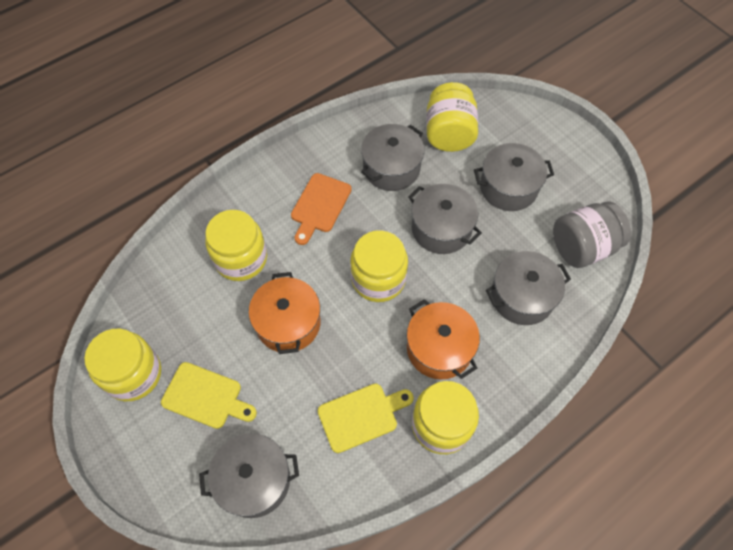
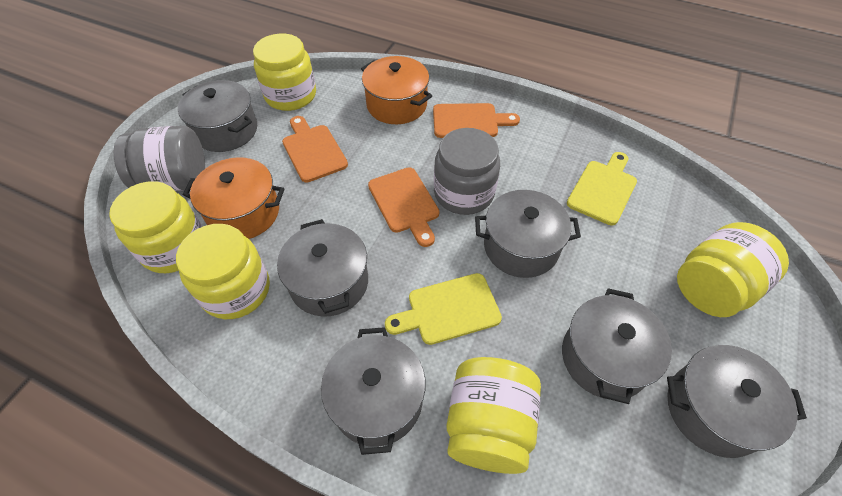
grey jar: 1 -> 2
grey pot: 5 -> 6
orange cutting board: 1 -> 3

